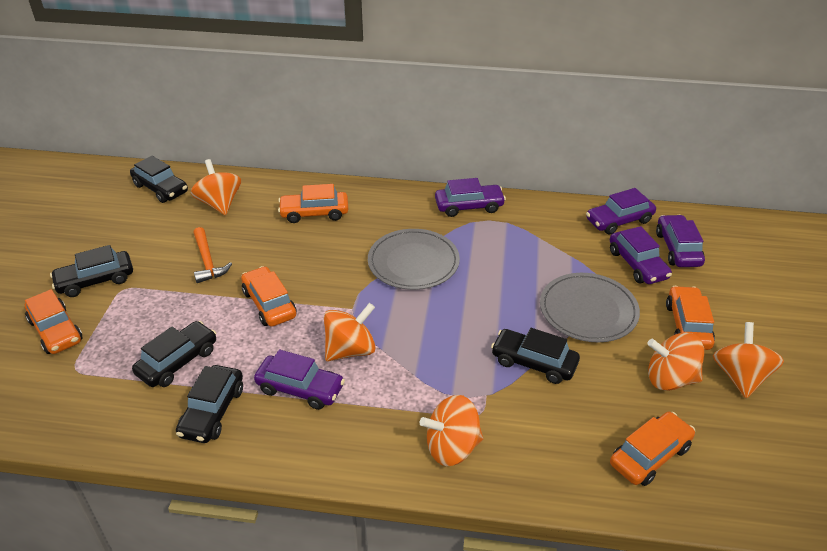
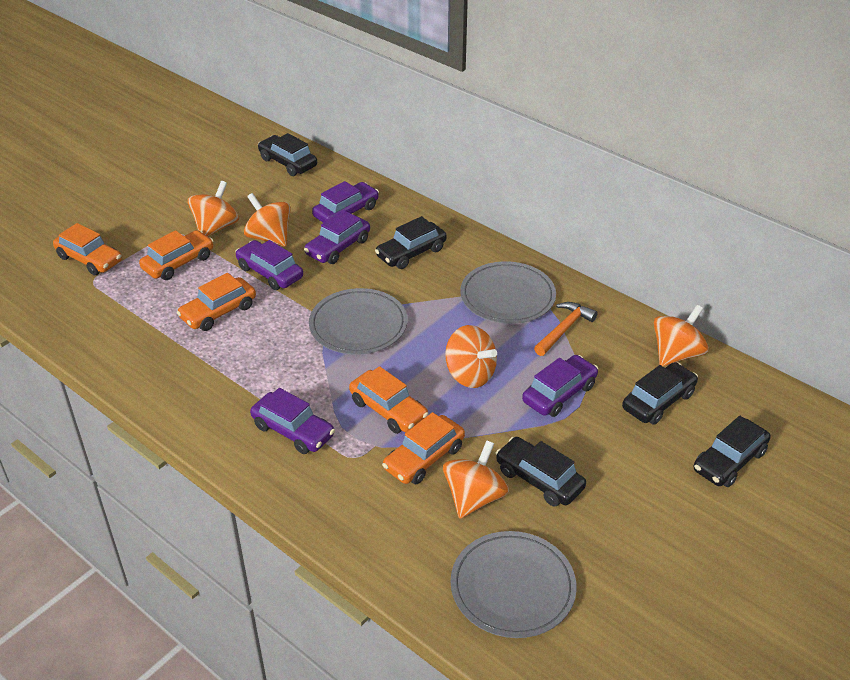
grey plate: 2 -> 3

